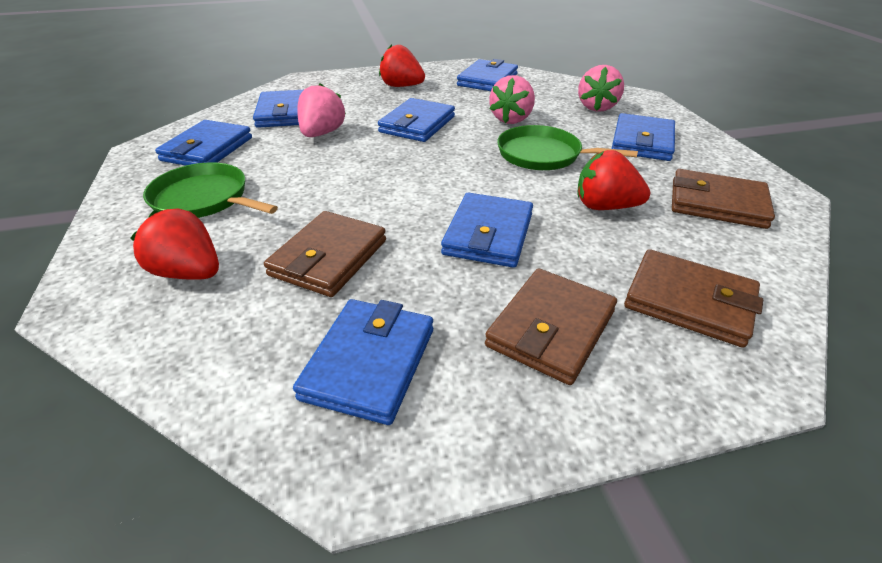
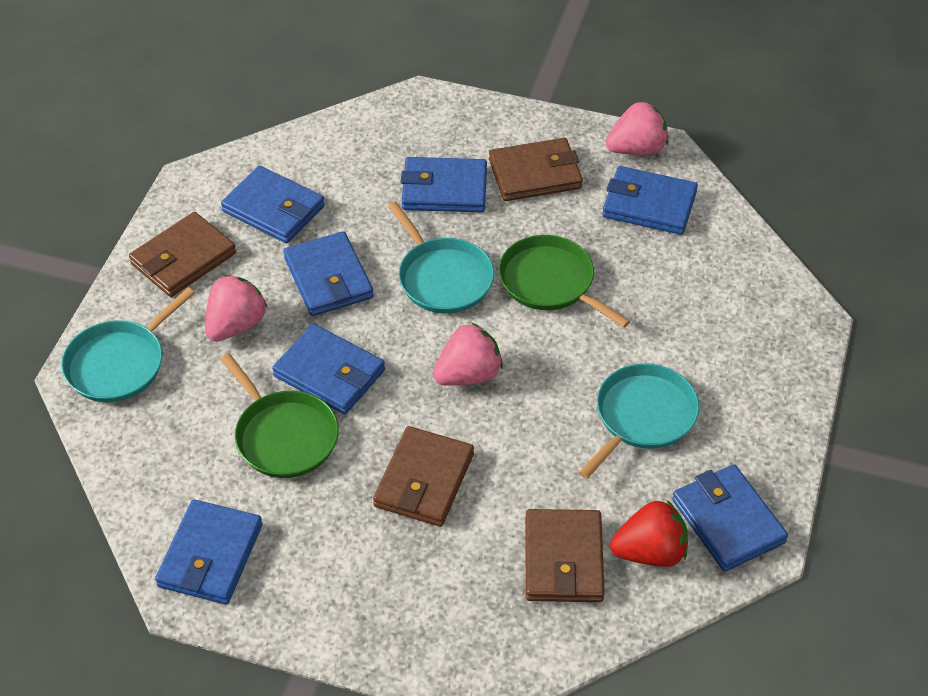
red strawberry: 3 -> 1
turquoise pan: 0 -> 3

